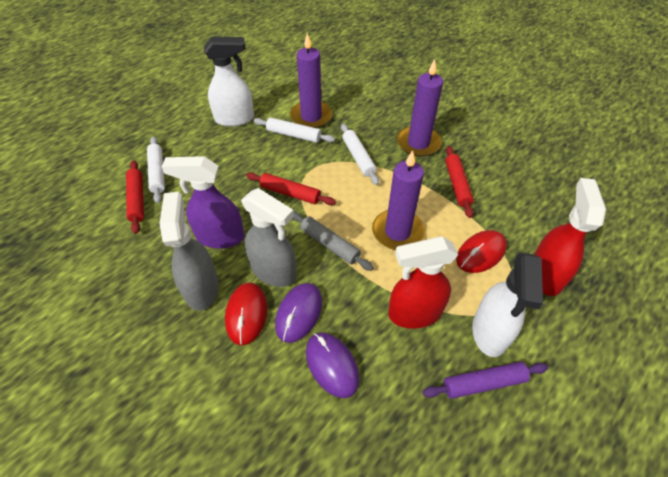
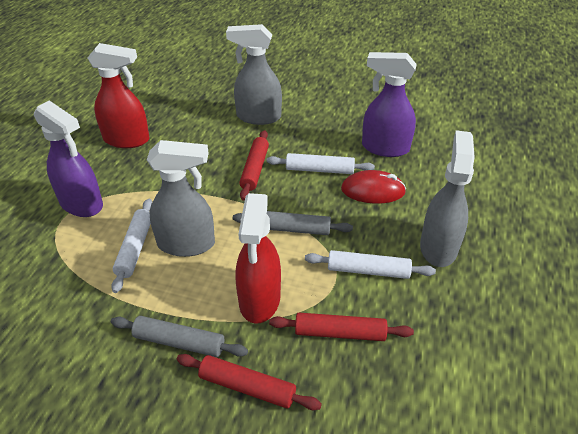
grey rolling pin: 1 -> 2
grey spray bottle: 2 -> 3
purple candle: 3 -> 0
purple mouse: 2 -> 0
purple rolling pin: 1 -> 0
purple spray bottle: 1 -> 2
red mouse: 2 -> 1
white spray bottle: 2 -> 0

